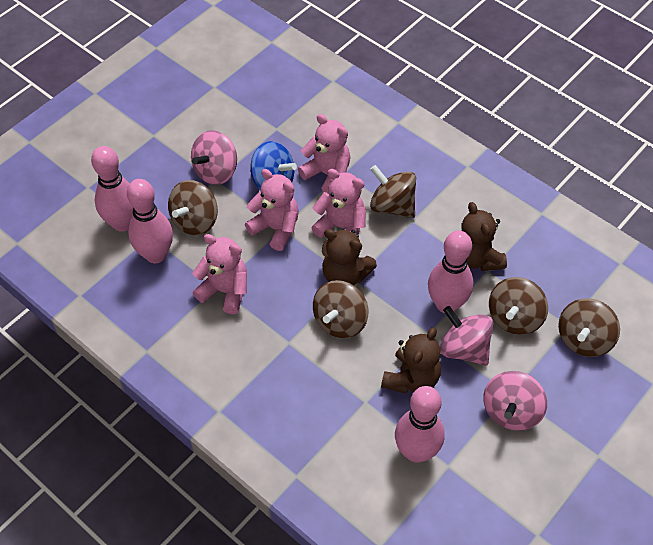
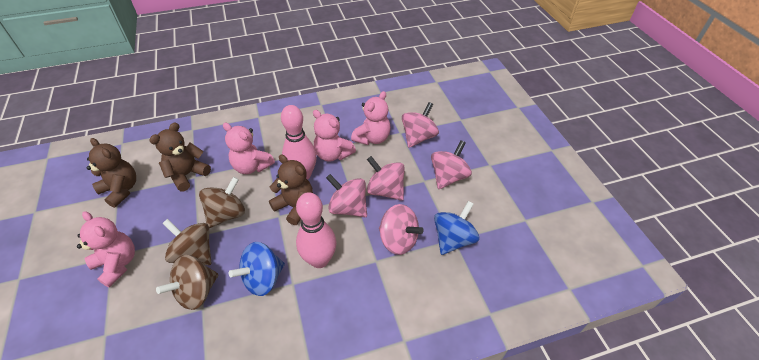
blue spinning top: 1 -> 2
brown spinning top: 5 -> 3
pink bowling pin: 4 -> 2
pink spinning top: 3 -> 5

